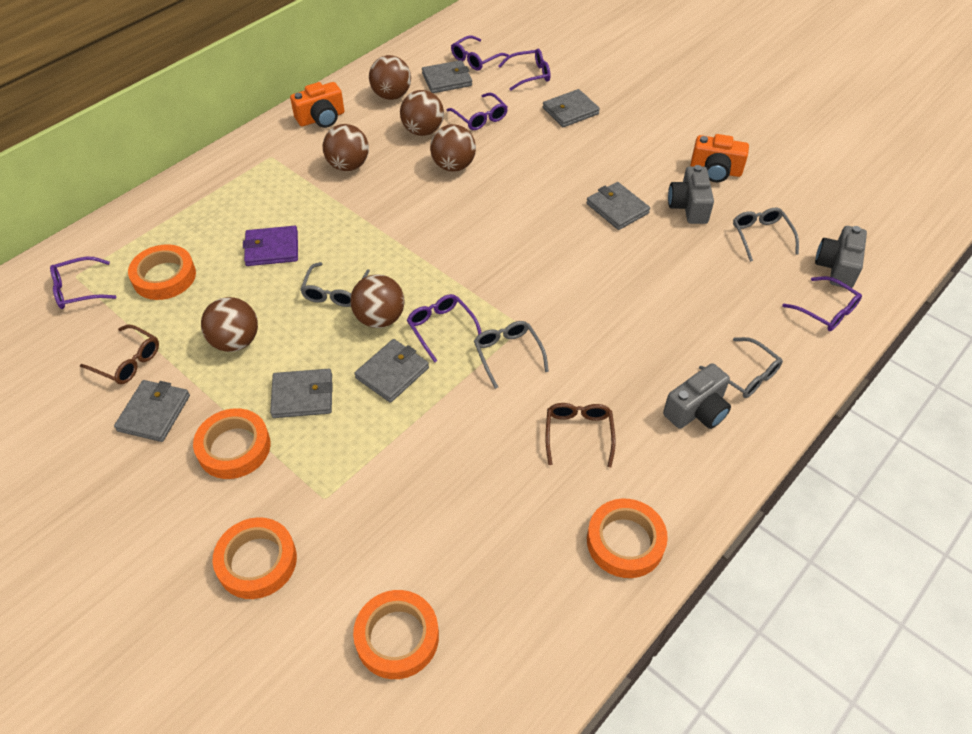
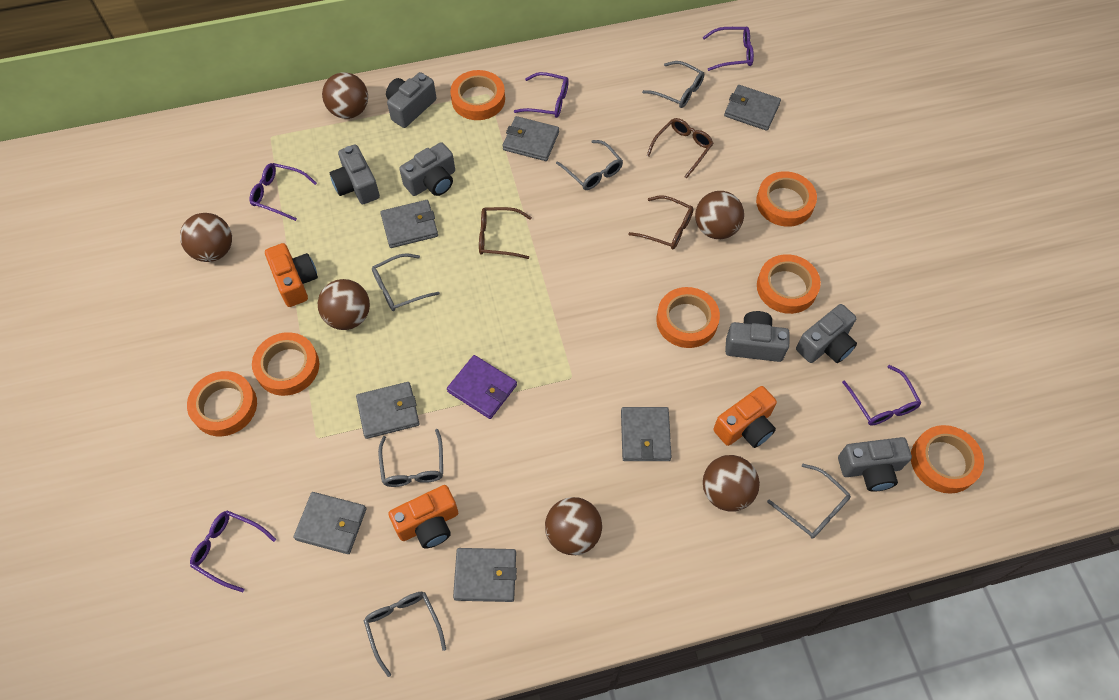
brown glasses: 2 -> 3
grey camera: 3 -> 6
grey glasses: 4 -> 6
grey wallet: 6 -> 7
orange camera: 2 -> 3
orange tape: 5 -> 7
purple glasses: 6 -> 5

